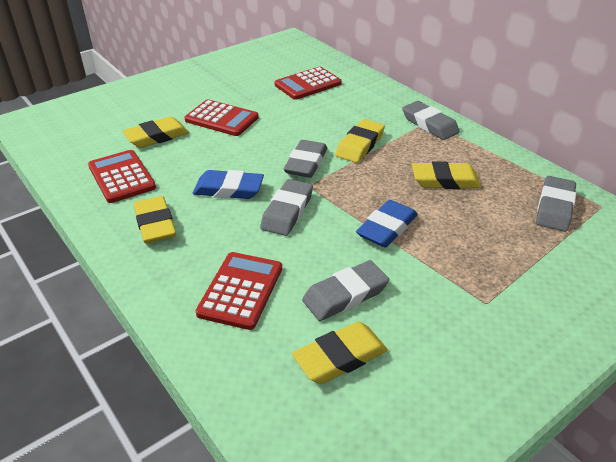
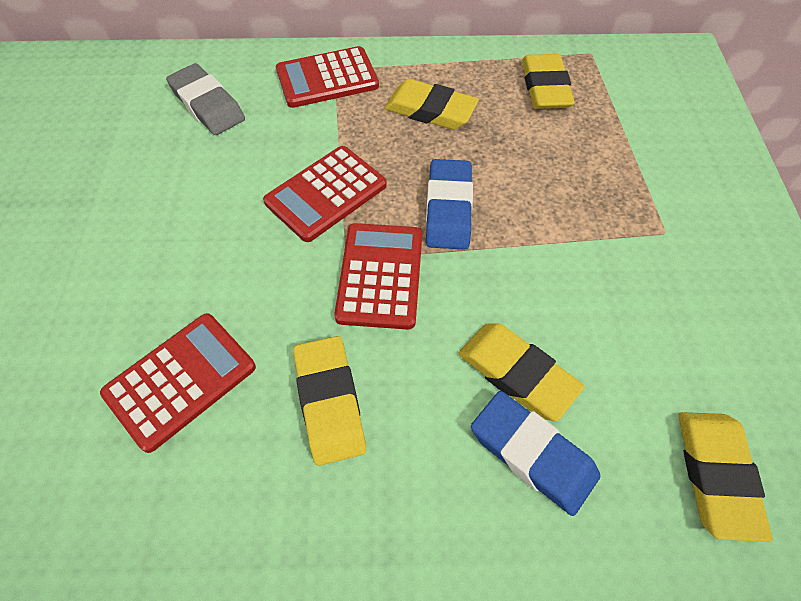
grey eraser: 5 -> 1

